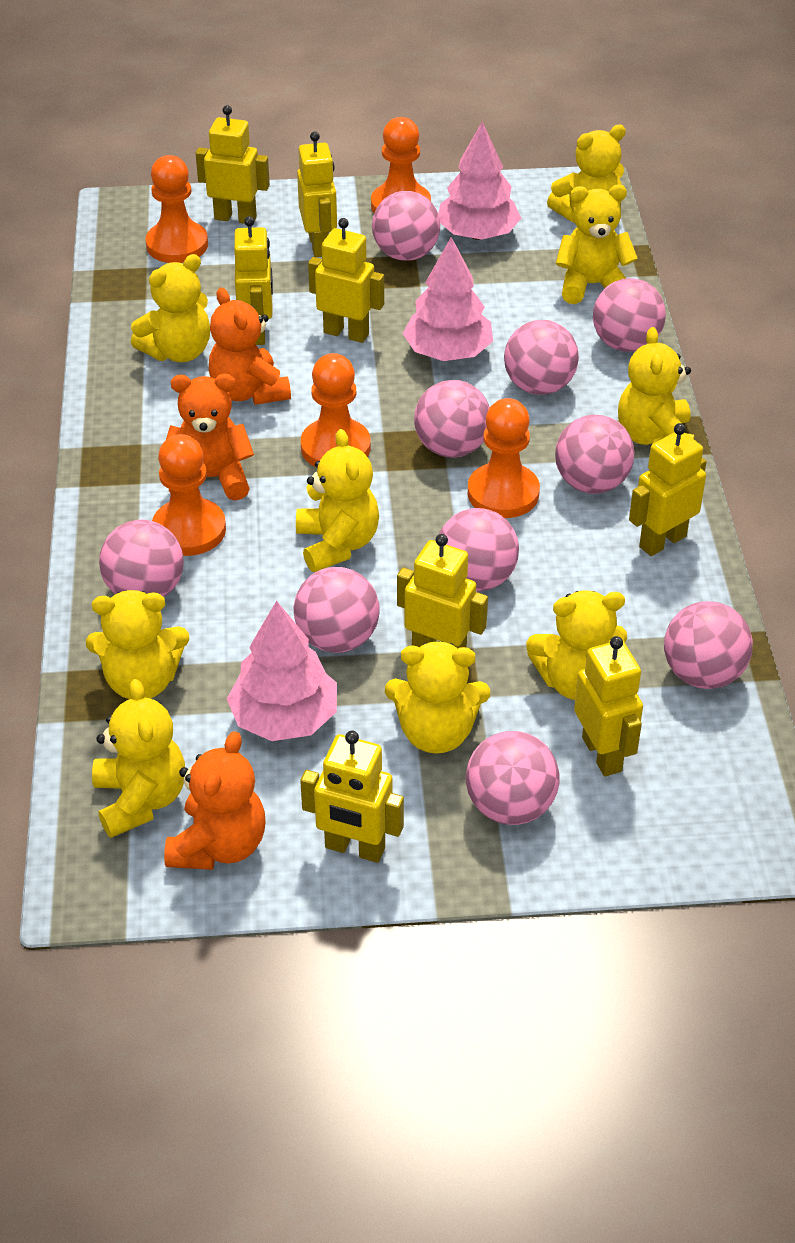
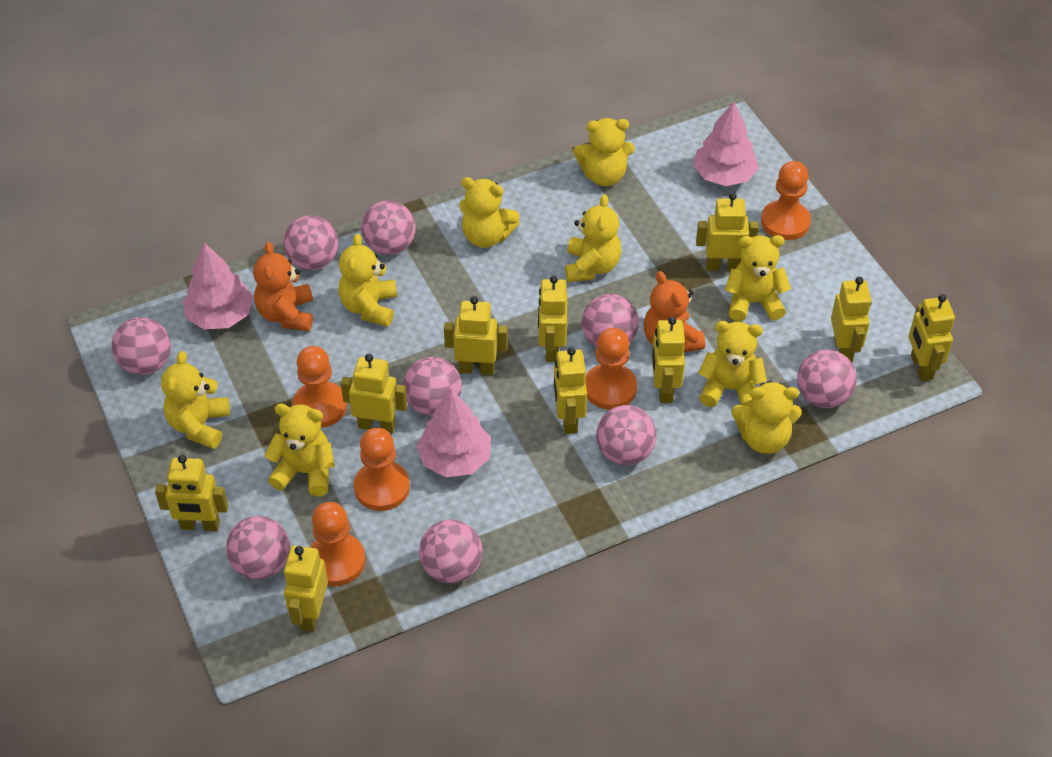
orange teddy bear: 3 -> 2
pink ball: 10 -> 9
yellow robot: 8 -> 10

